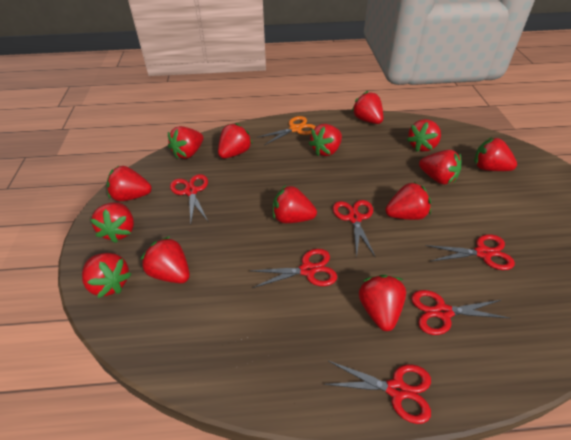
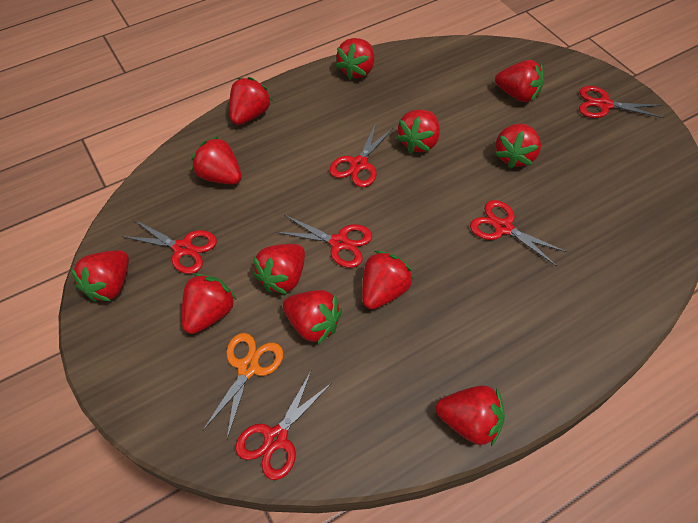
red strawberry: 14 -> 12

